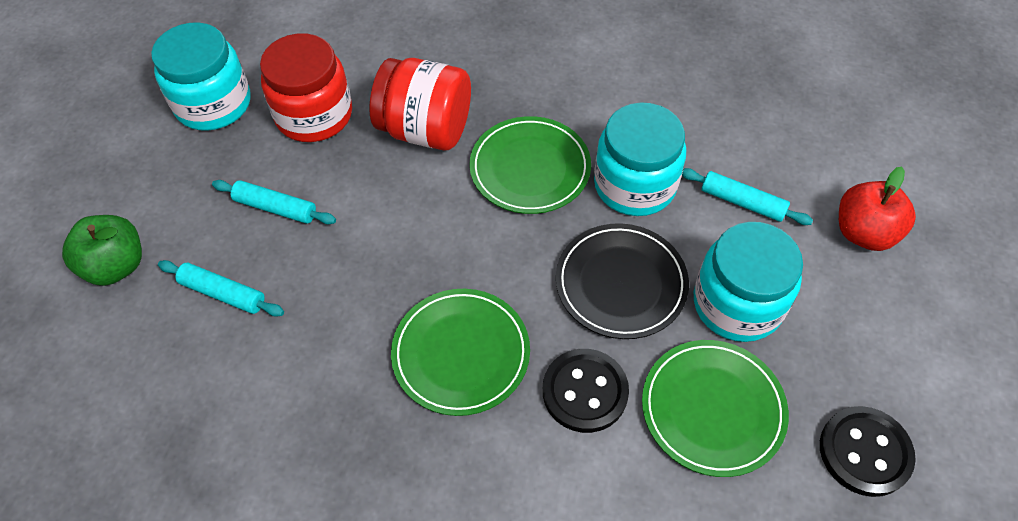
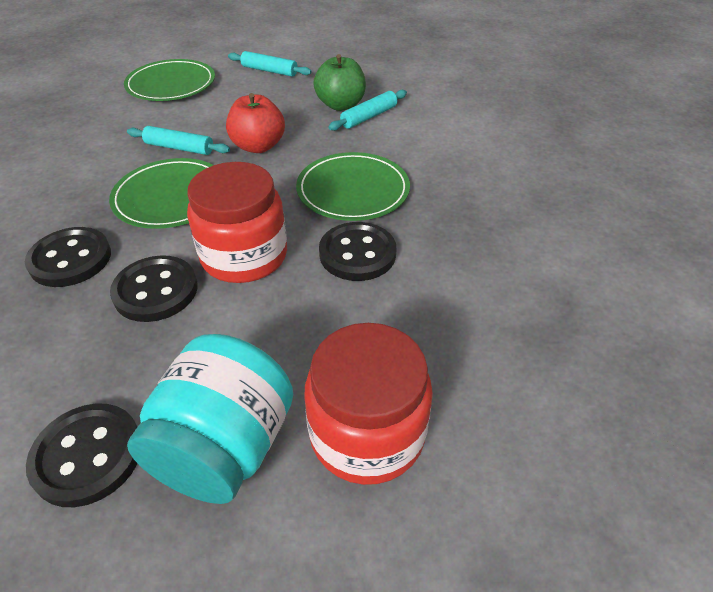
black button: 2 -> 4
black plate: 1 -> 0
turquoise jar: 3 -> 1

